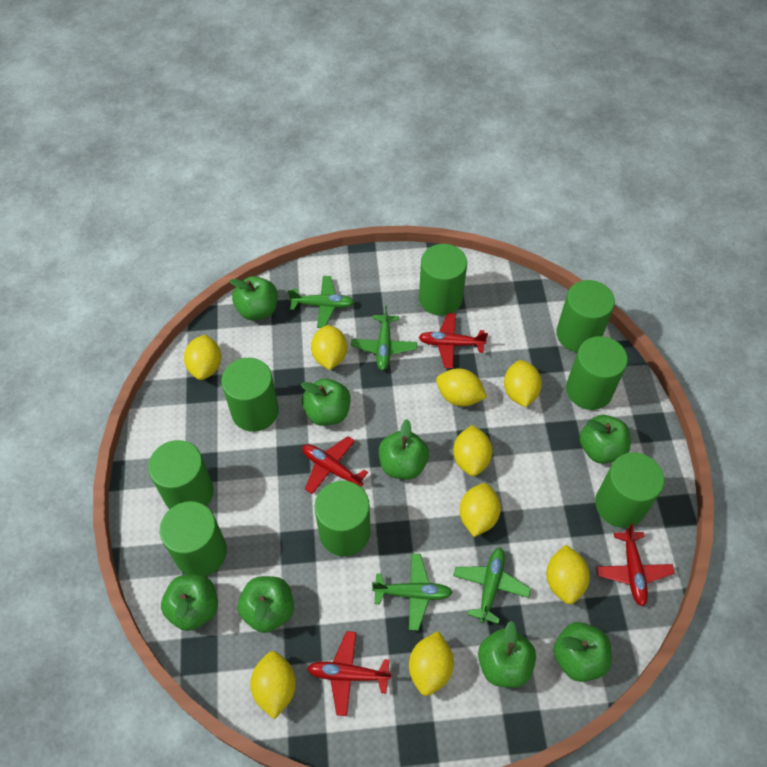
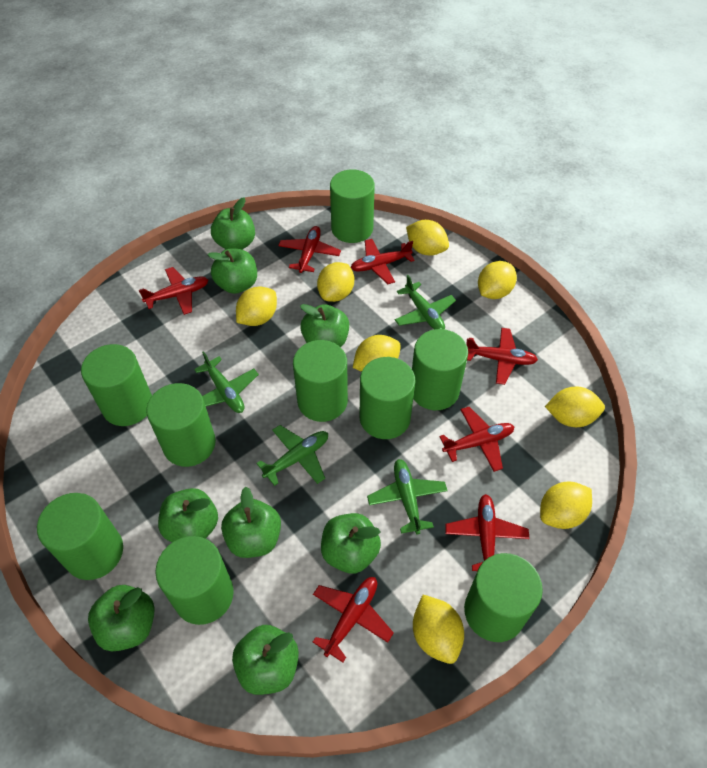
green cylinder: 8 -> 9
red plane: 4 -> 7
yellow lemon: 9 -> 8

